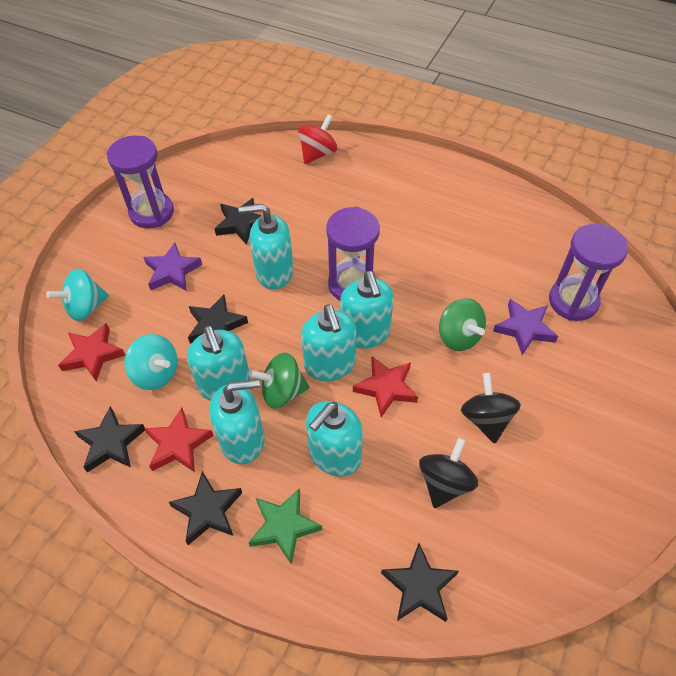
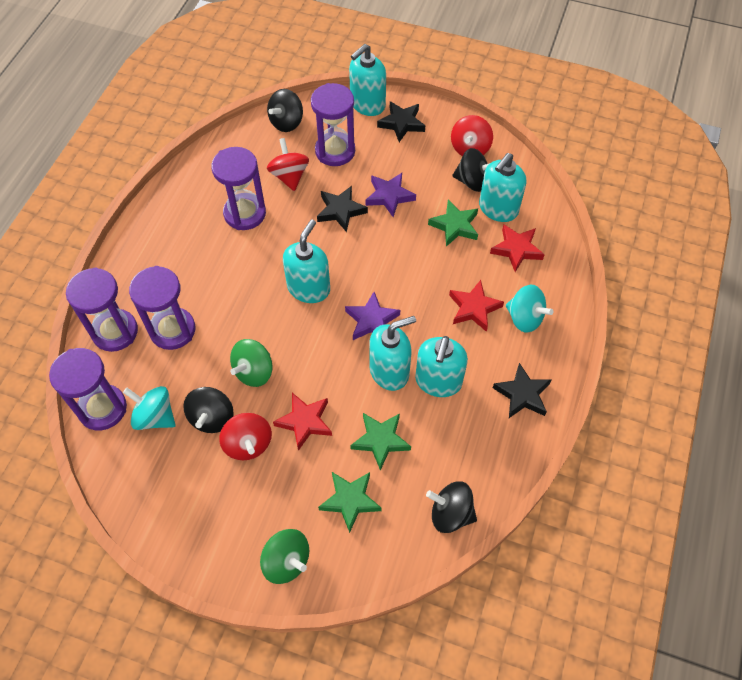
black spinning top: 2 -> 4
black star: 5 -> 3
green star: 1 -> 3
purple hourglass: 3 -> 5
red spinning top: 1 -> 3
turquoise soap dispenser: 6 -> 5

